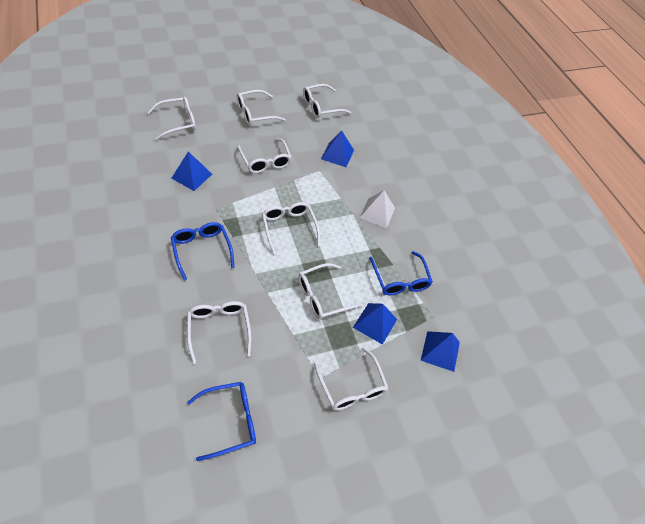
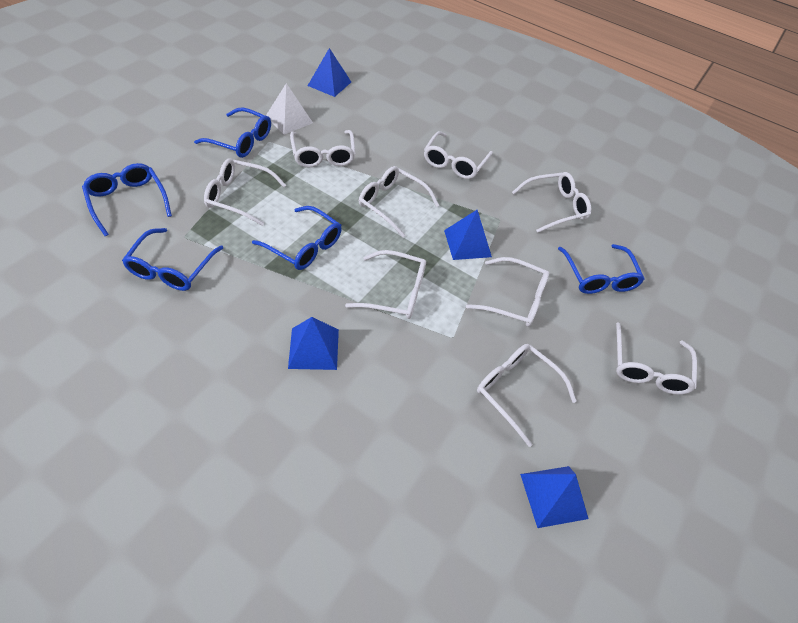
blue glasses: 3 -> 5
white glasses: 8 -> 9

